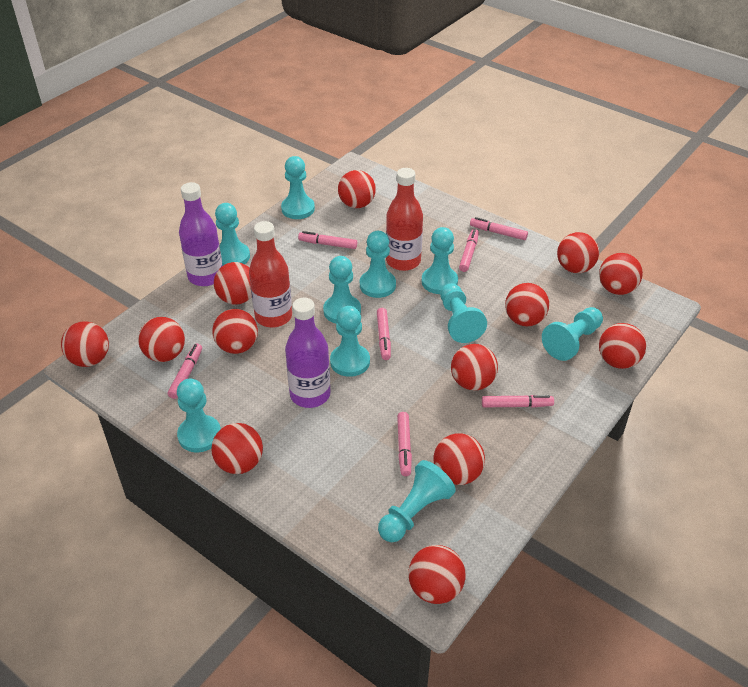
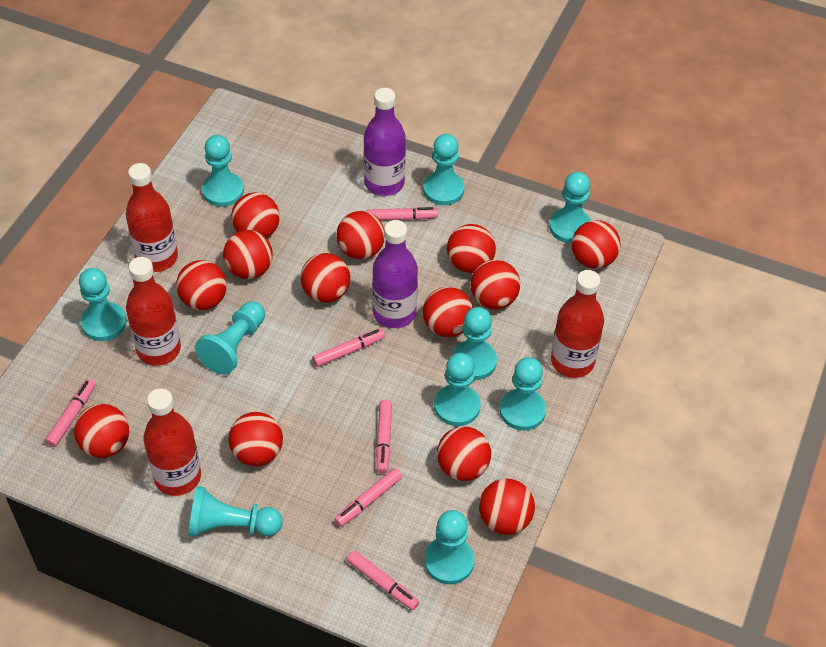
pink marker: 7 -> 6
red bottle: 2 -> 4

